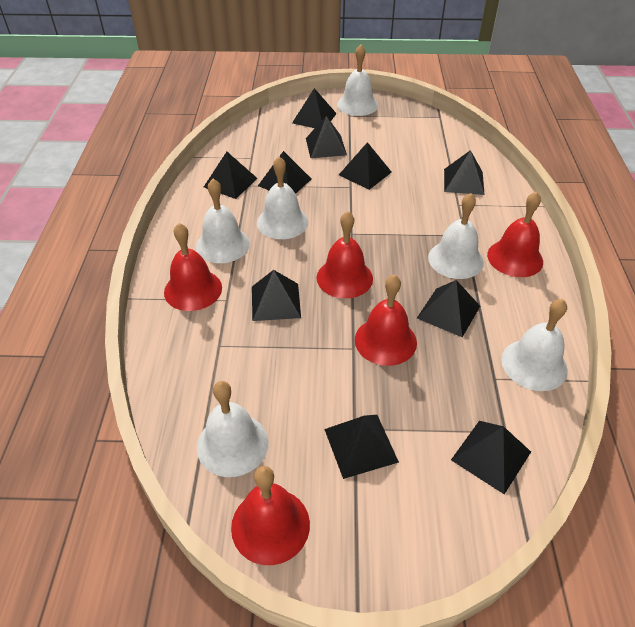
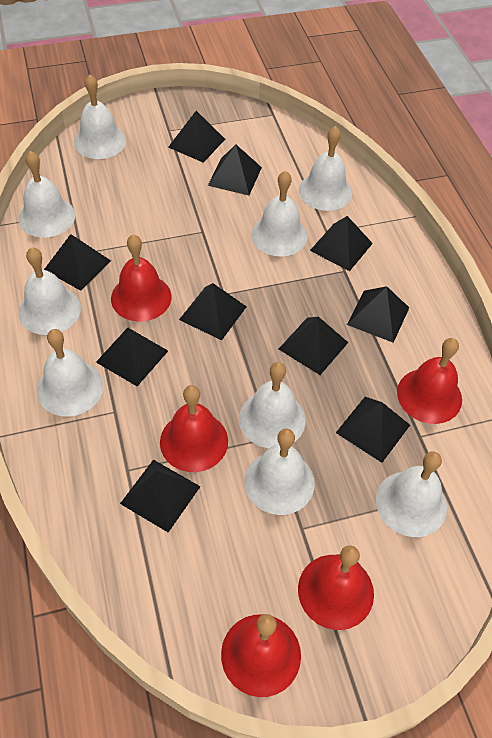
white bell: 6 -> 9

